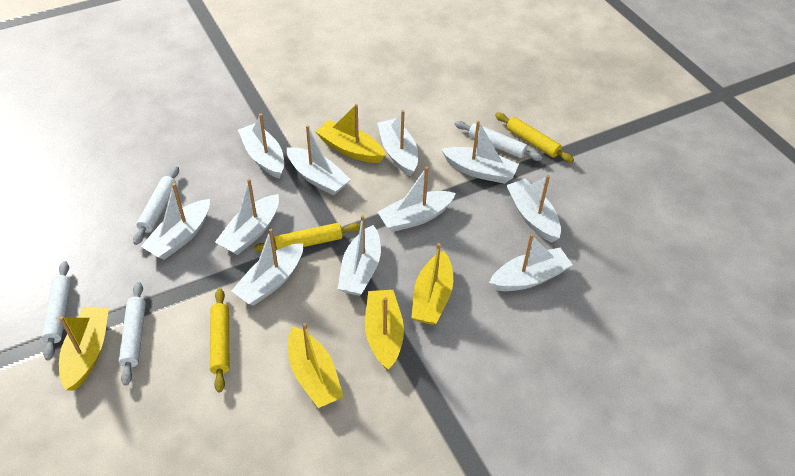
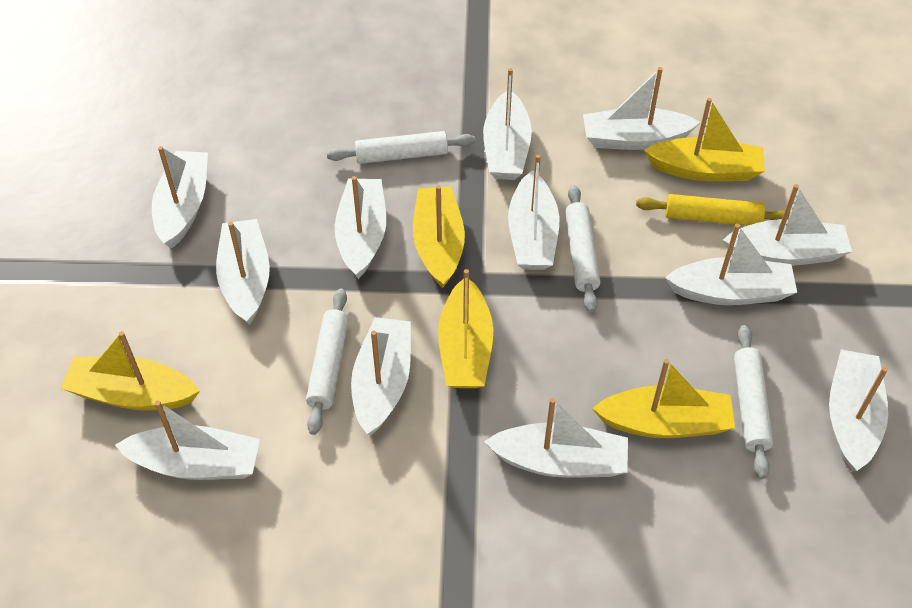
white boat: 11 -> 12
yellow rolling pin: 3 -> 1

